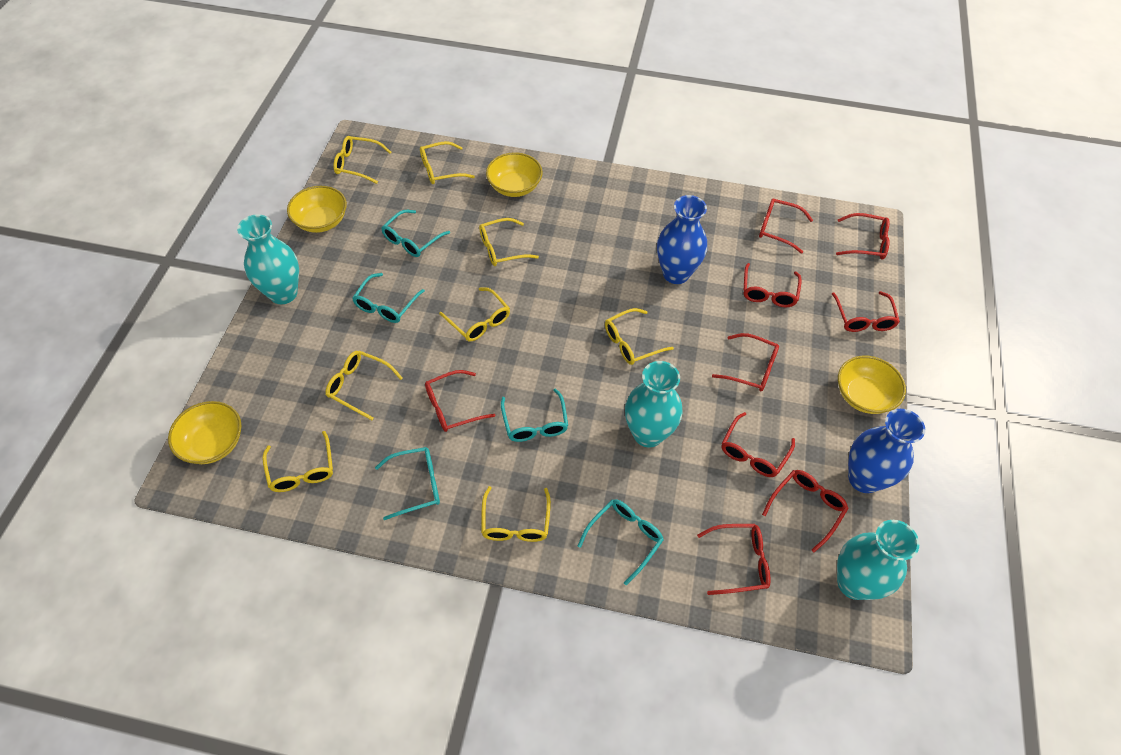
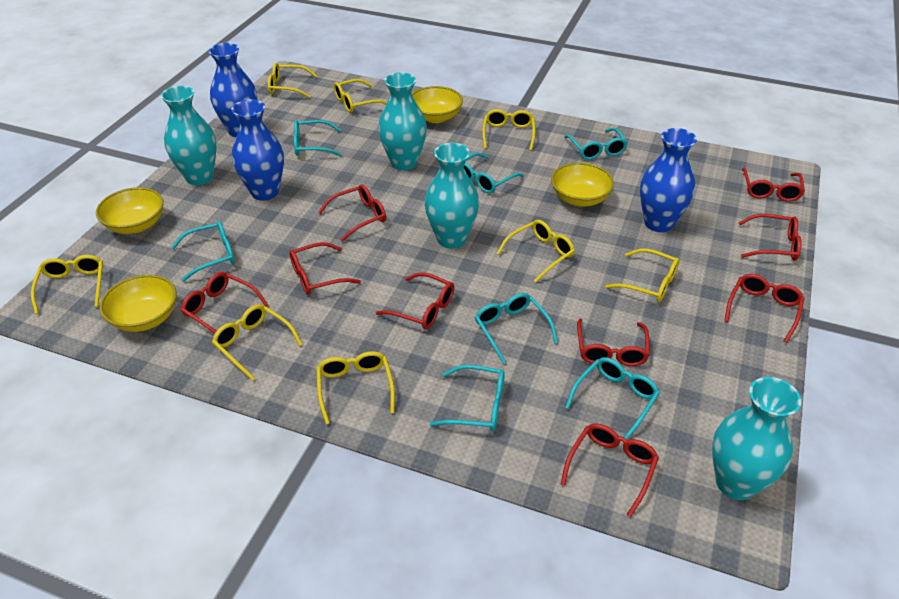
blue vase: 2 -> 3
turquoise glasses: 5 -> 7
turquoise vase: 3 -> 4

